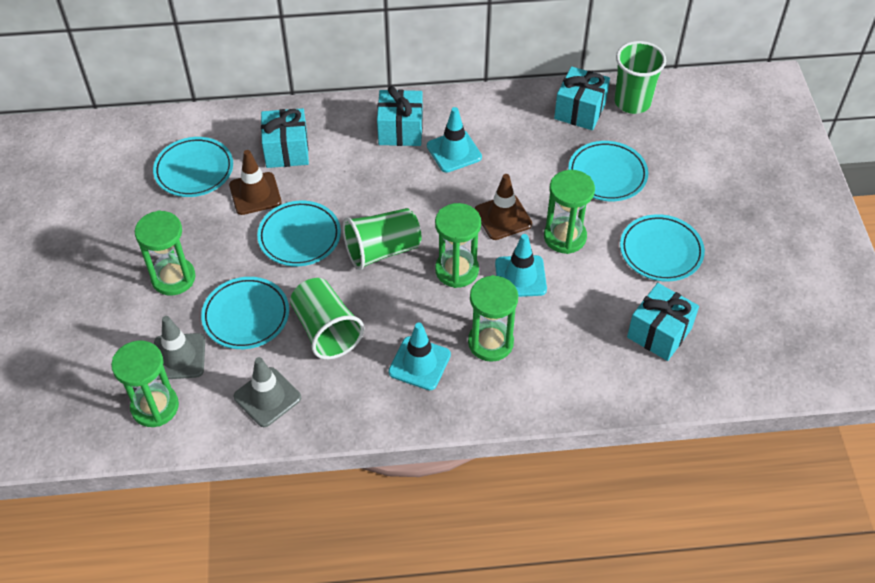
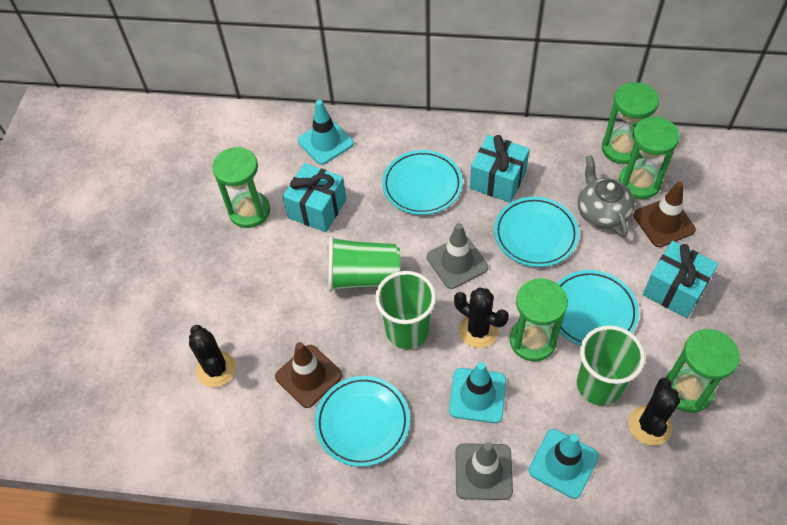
black cactus: 0 -> 3
grey teapot: 0 -> 1
turquoise gift: 4 -> 3
turquoise plate: 5 -> 4

